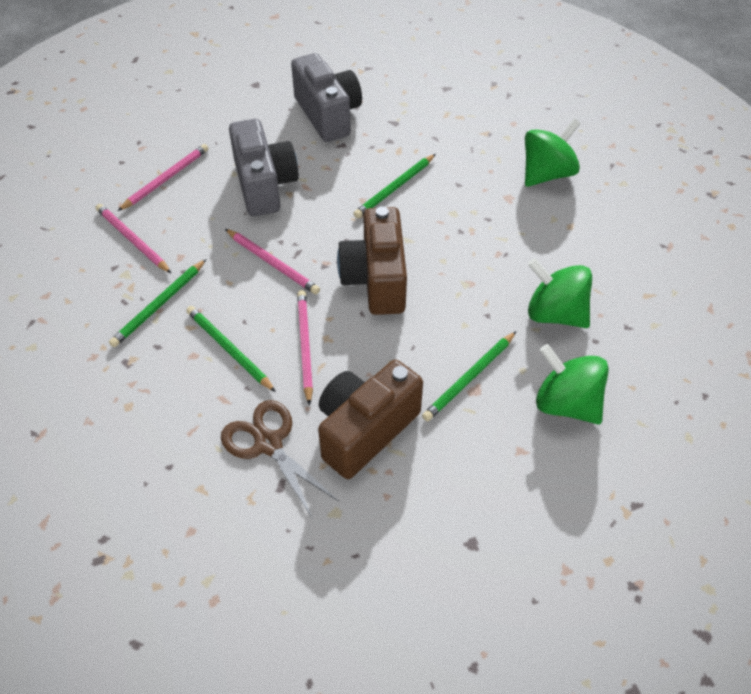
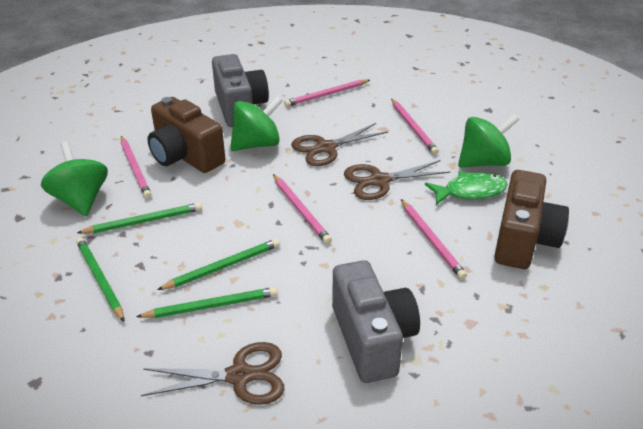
brown scissors: 1 -> 3
green fish: 0 -> 1
pink pencil: 4 -> 5

